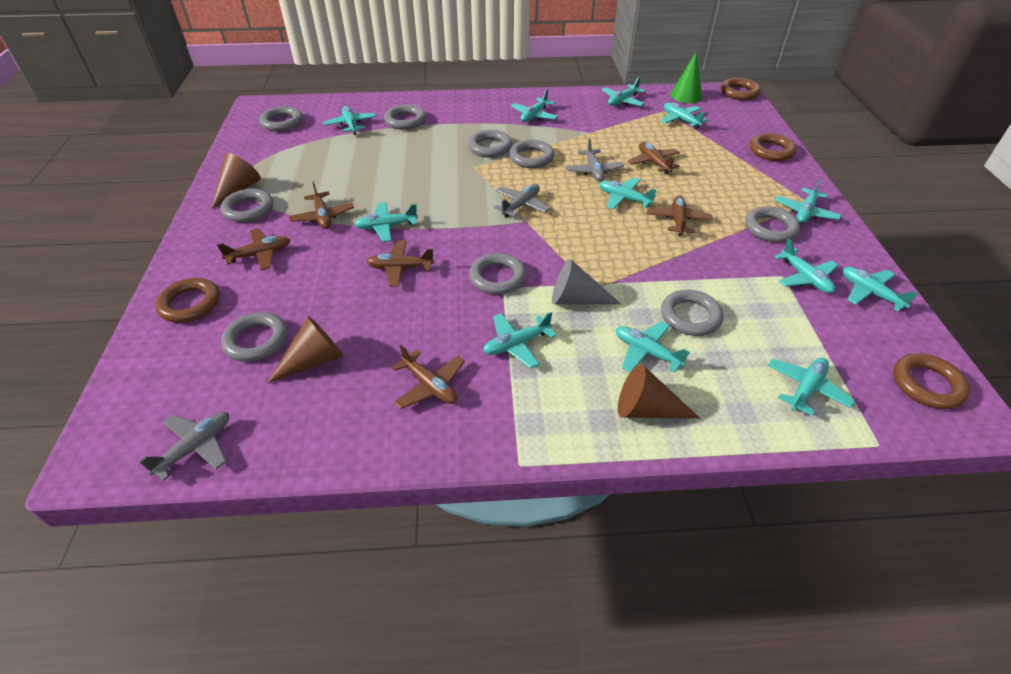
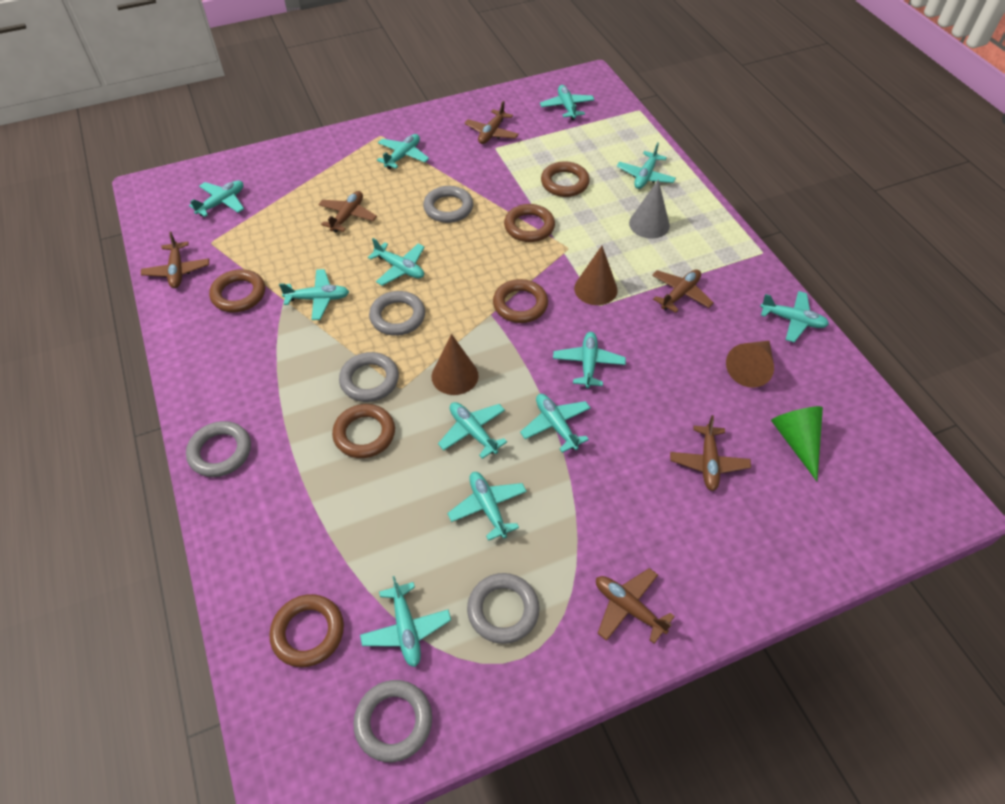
brown ring: 4 -> 6
grey plane: 3 -> 0
grey ring: 9 -> 6

